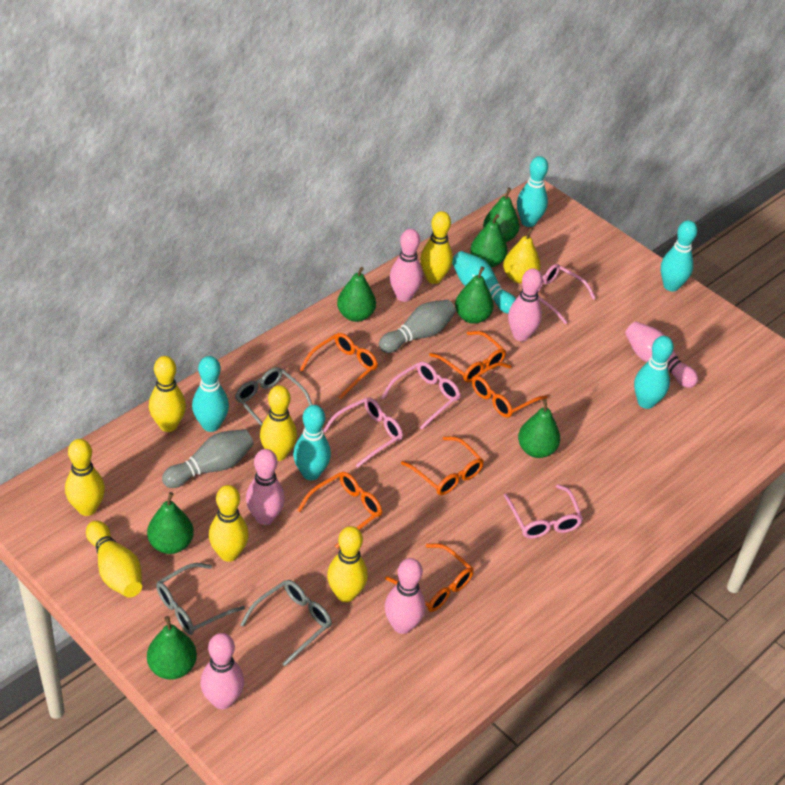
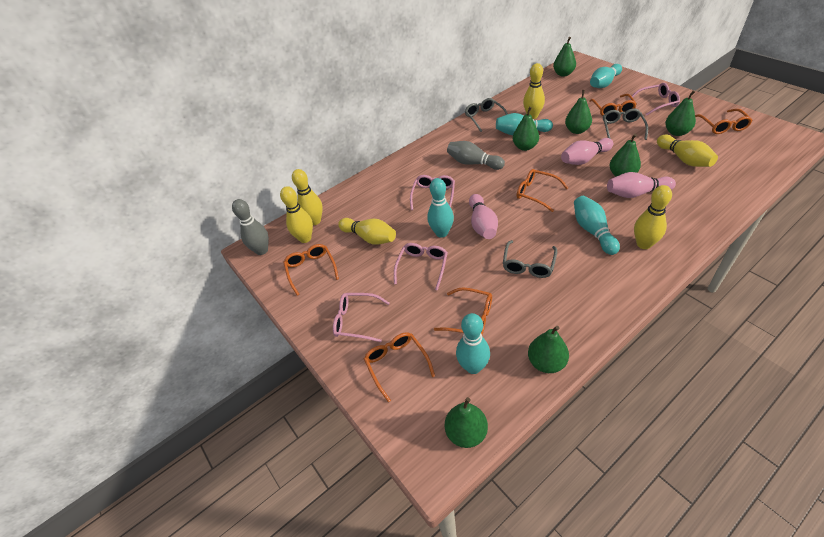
pink bowling pin: 6 -> 3
turquoise bowling pin: 6 -> 5
yellow bowling pin: 7 -> 6
yellow pear: 1 -> 0

